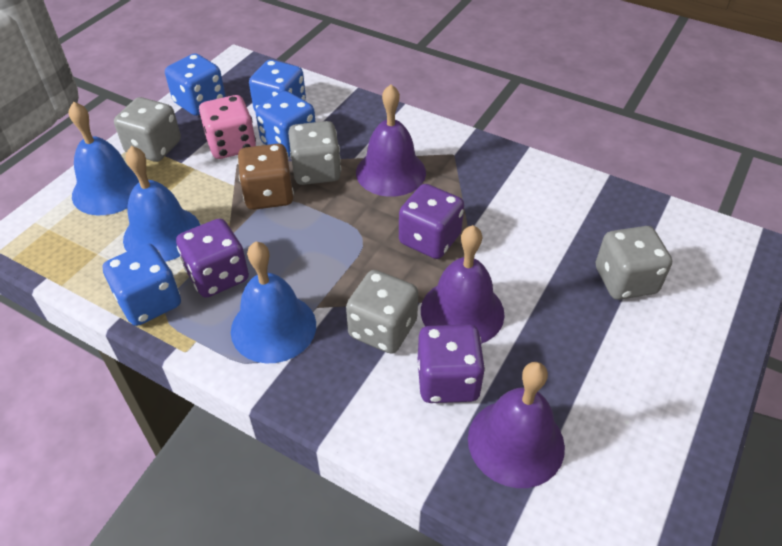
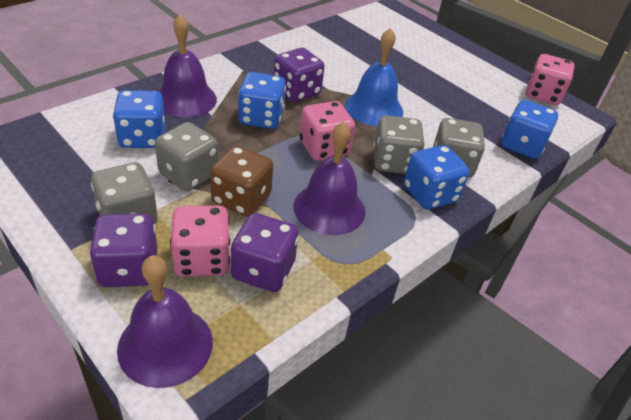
blue bell: 3 -> 1
pink dice: 1 -> 3

